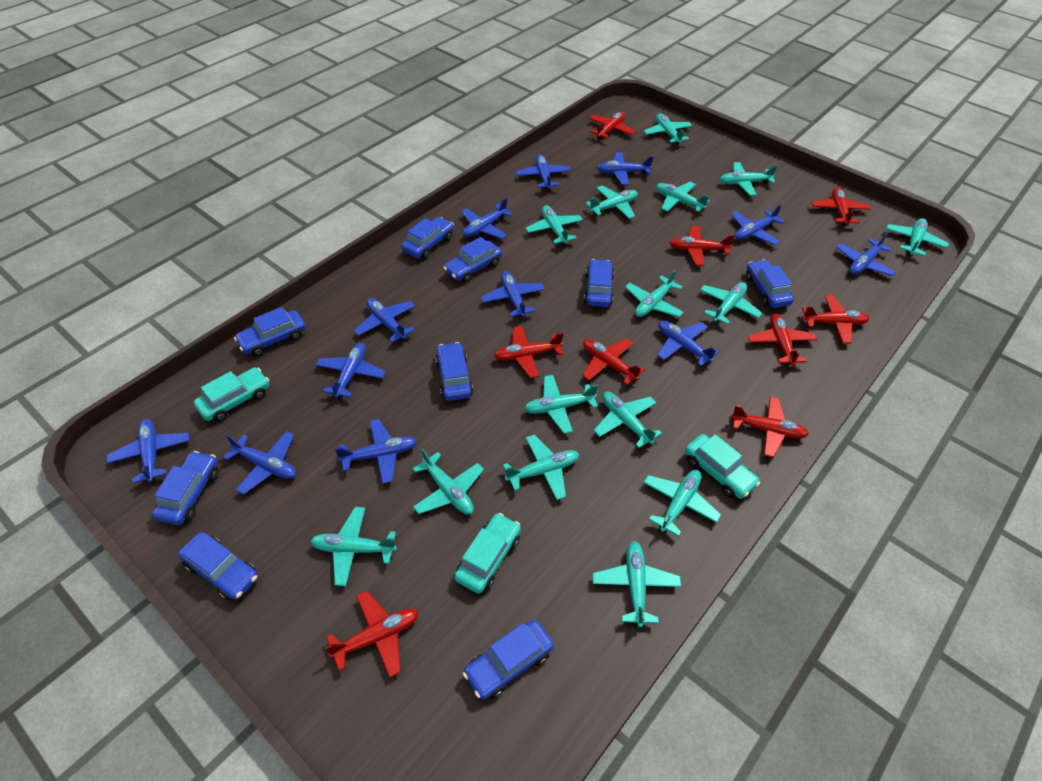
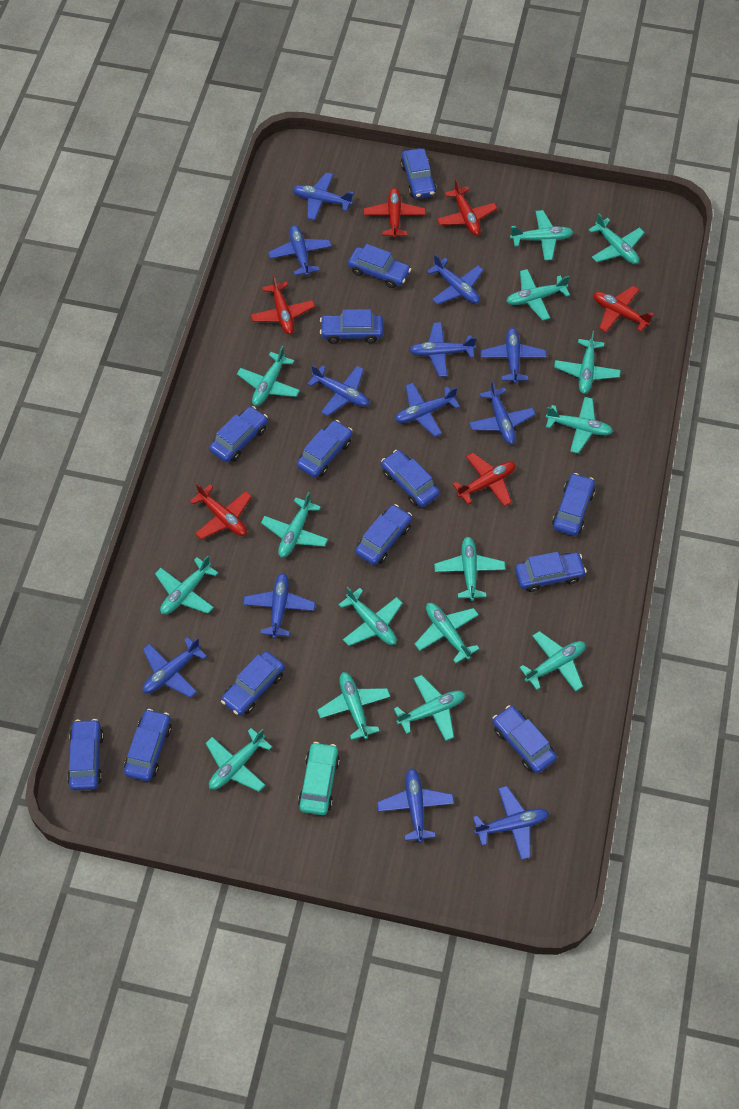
blue car: 9 -> 13
red plane: 9 -> 6
turquoise car: 3 -> 1

